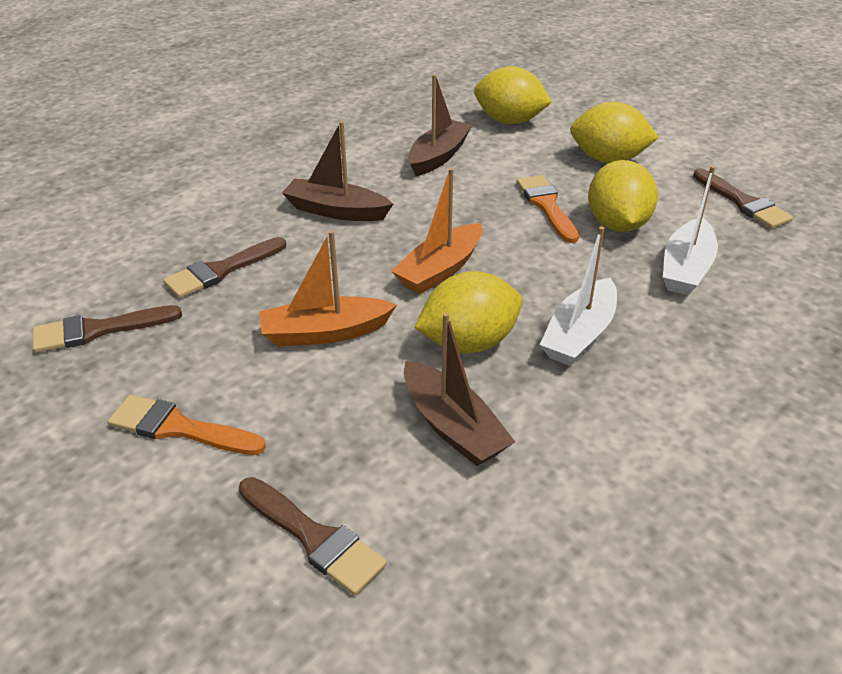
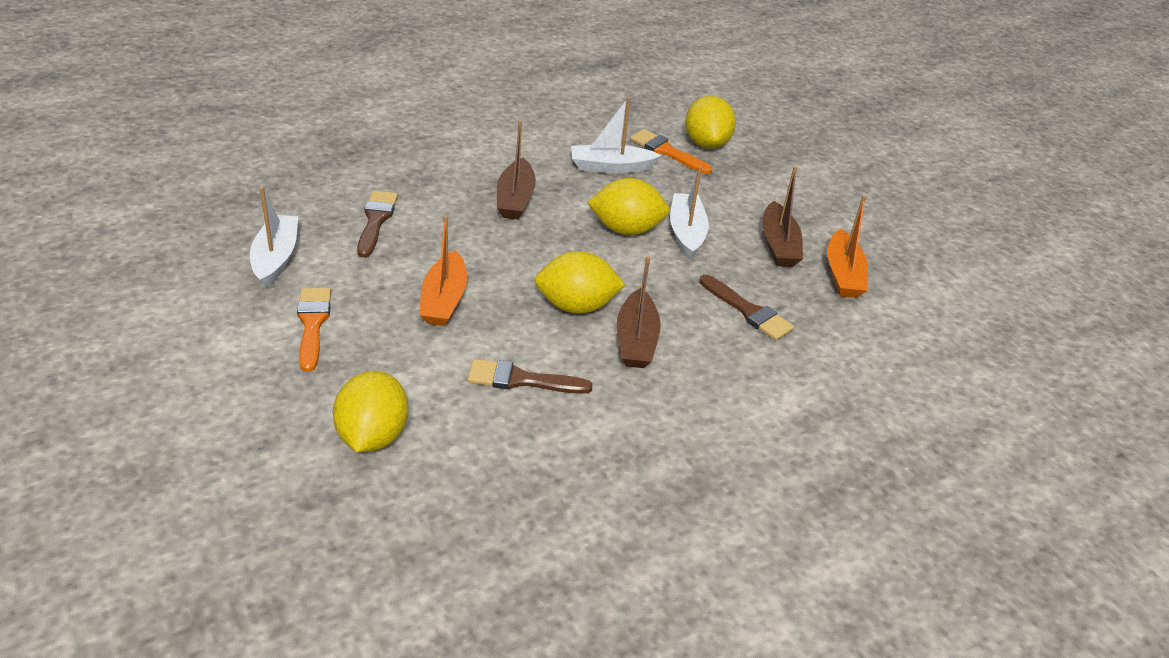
brown brush: 4 -> 3
white boat: 2 -> 3

